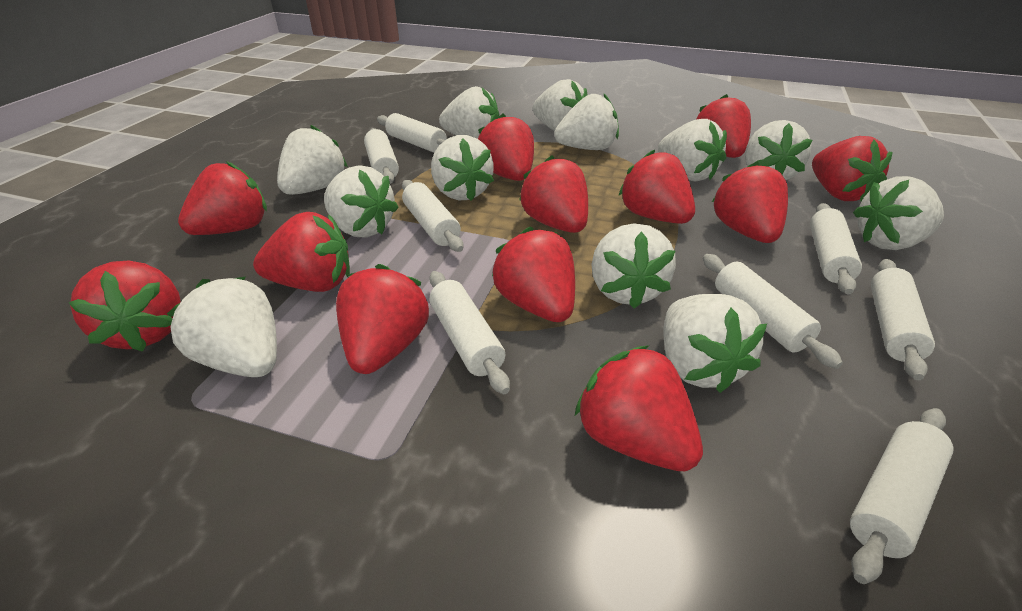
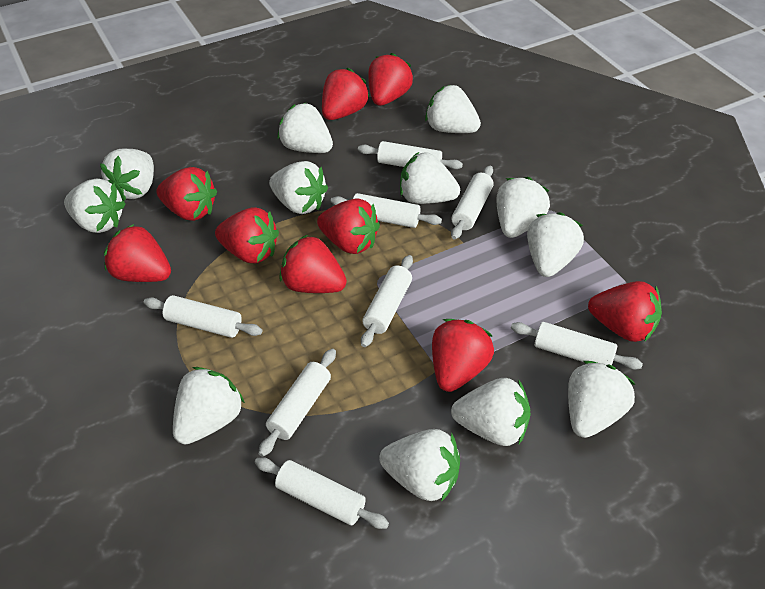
red strawberry: 12 -> 9

